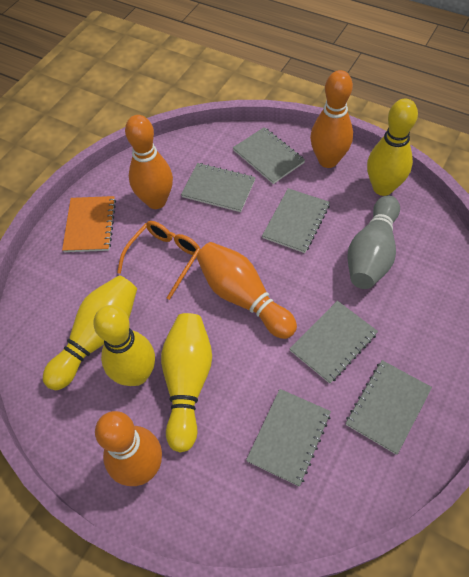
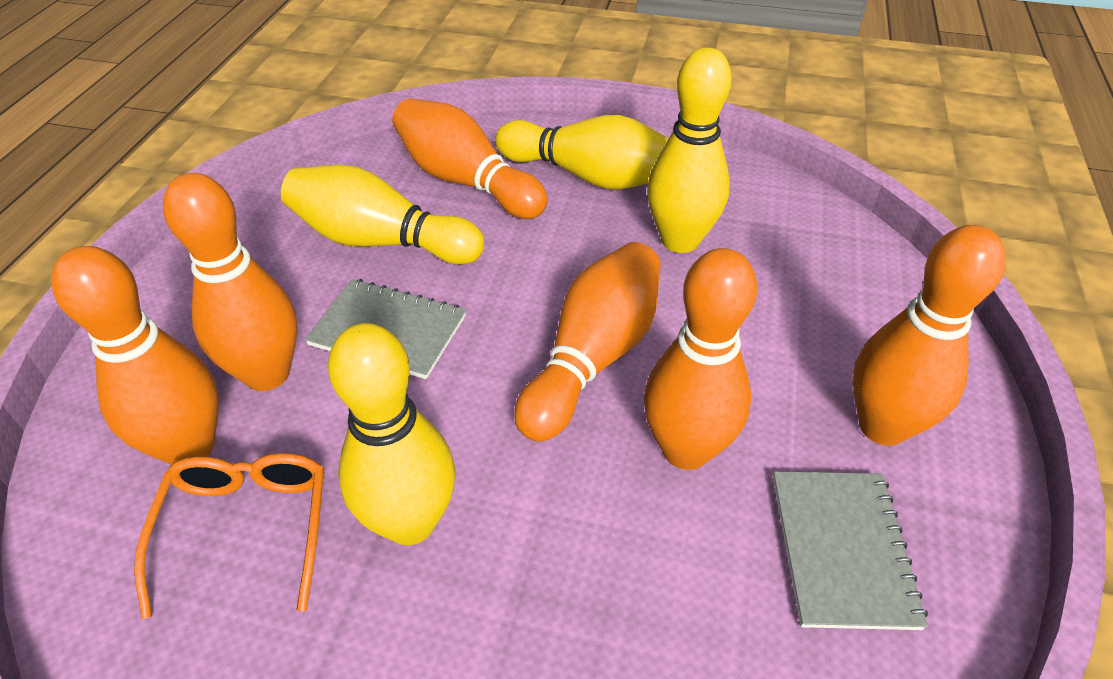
grey bowling pin: 1 -> 0
grey notebook: 6 -> 2
orange bowling pin: 4 -> 6
orange notebook: 1 -> 0

